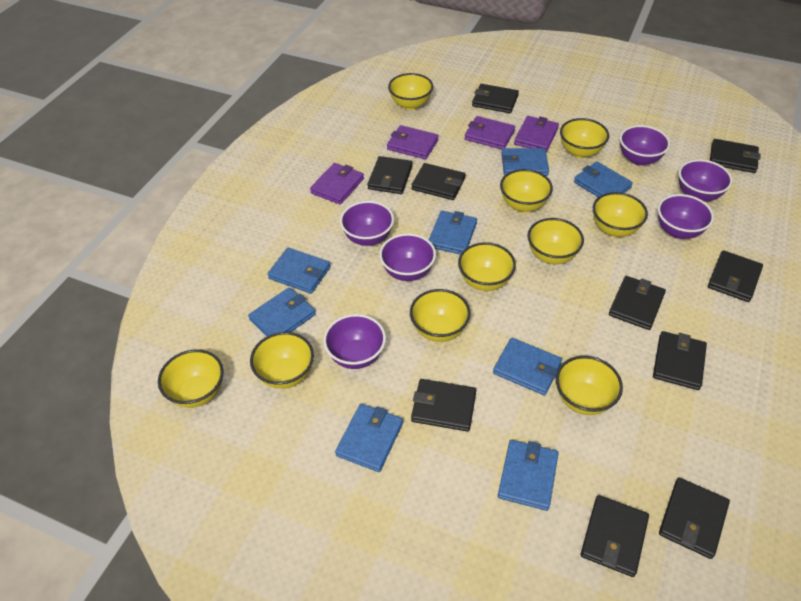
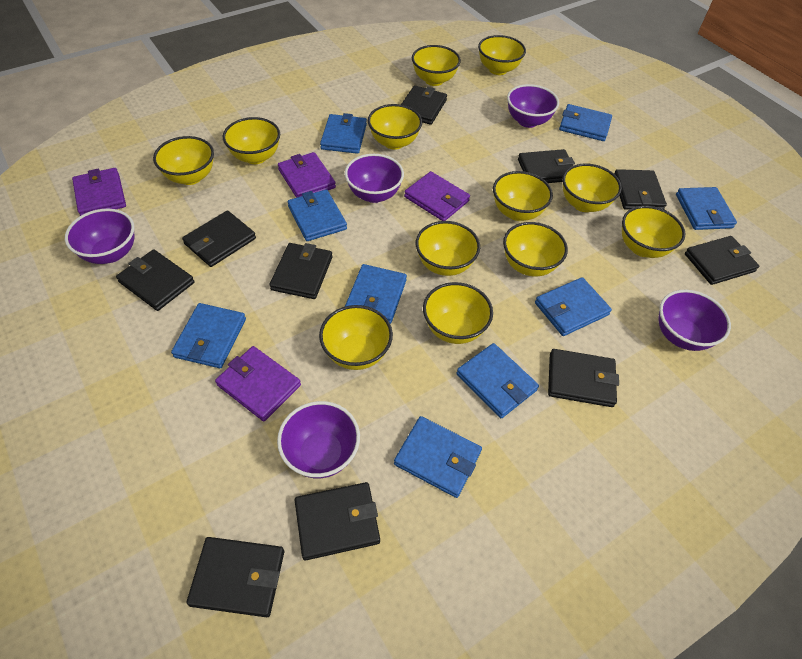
blue wallet: 8 -> 9
purple bowl: 6 -> 5
yellow bowl: 10 -> 12

